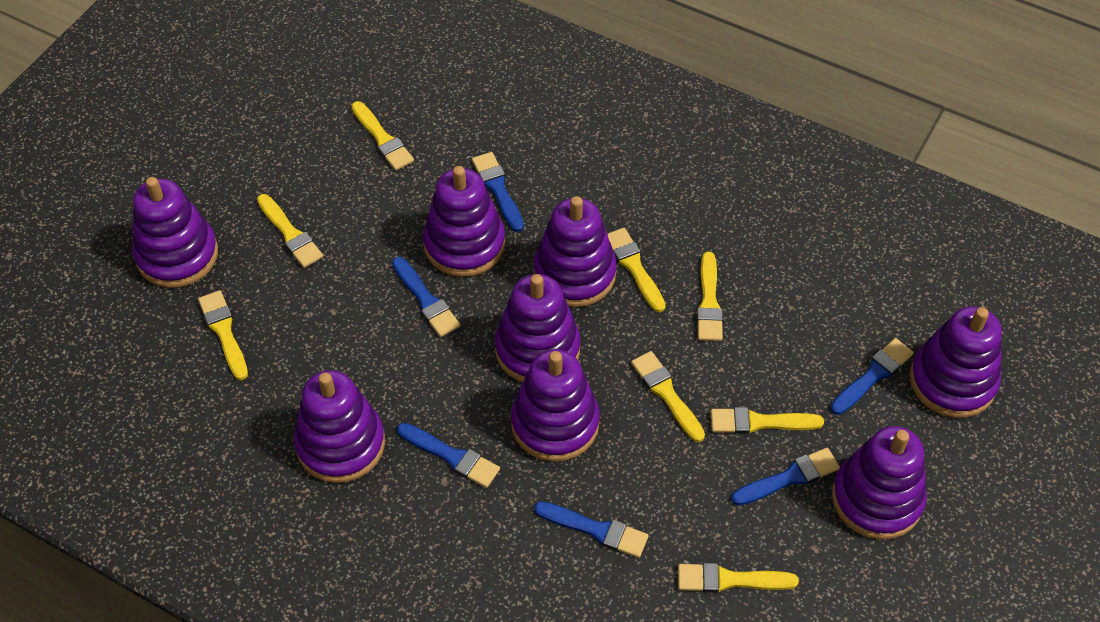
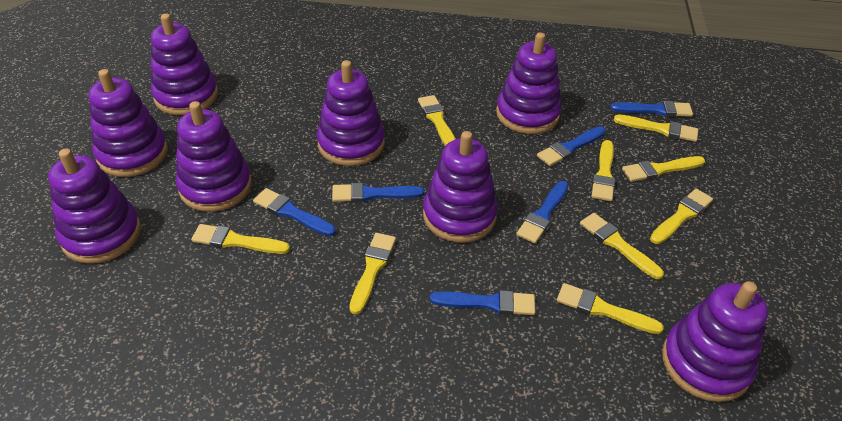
yellow brush: 8 -> 9

